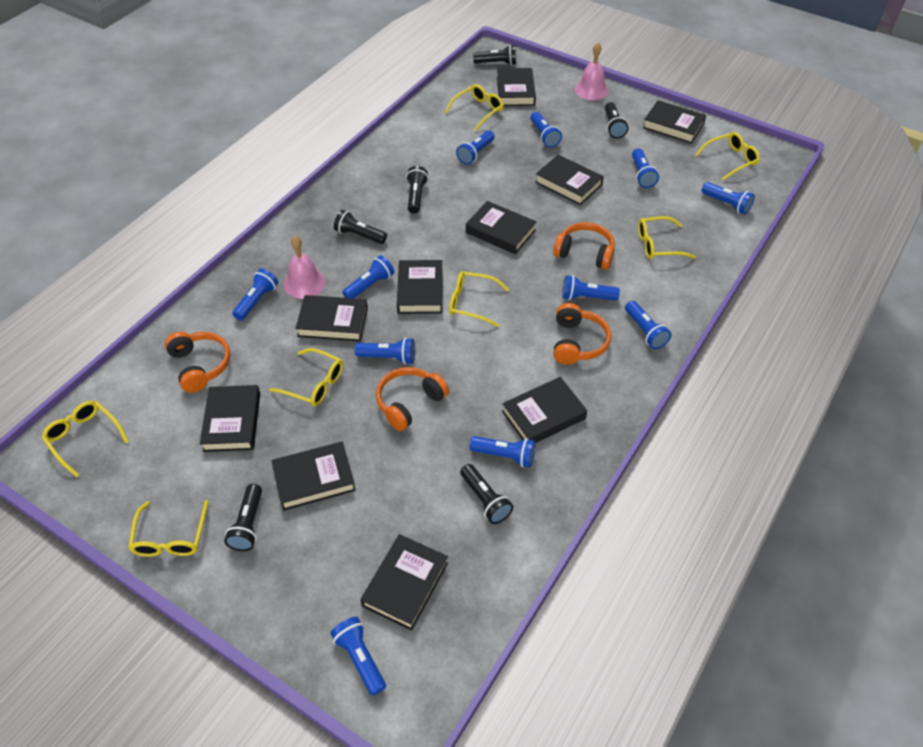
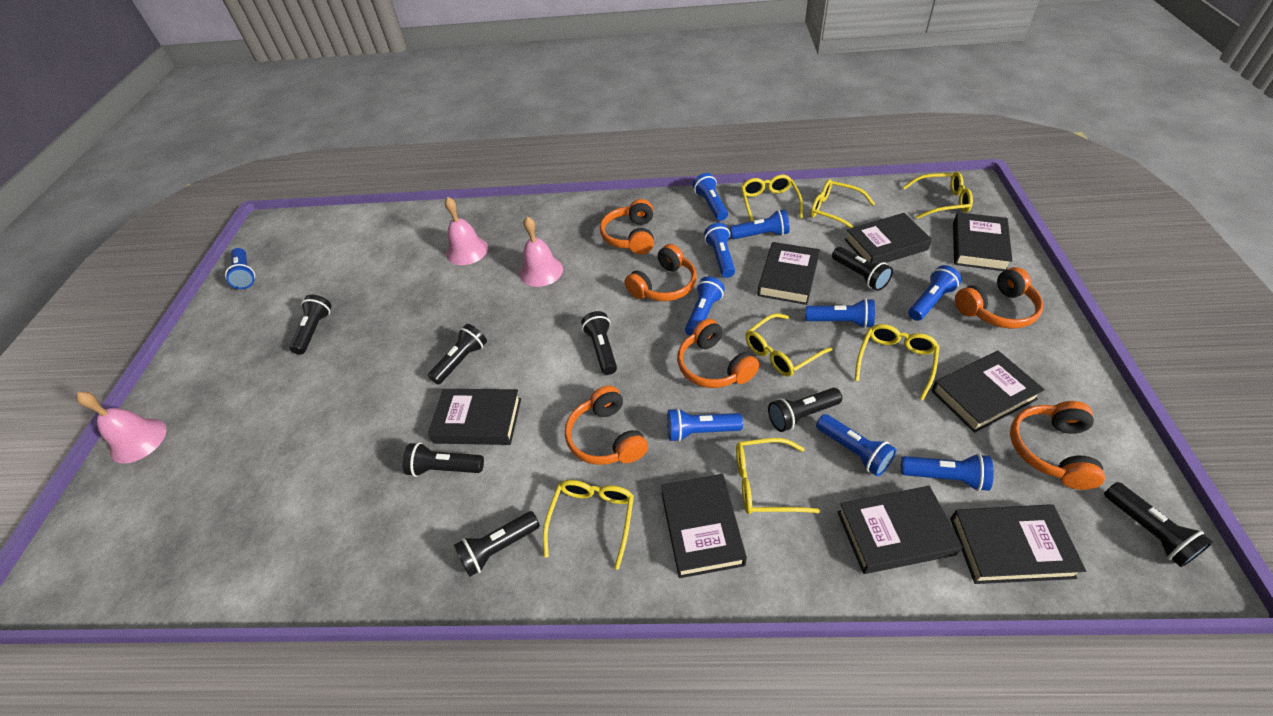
black book: 10 -> 8
black flashlight: 6 -> 8
blue flashlight: 11 -> 10
orange headphones: 4 -> 6
pink bell: 2 -> 3

